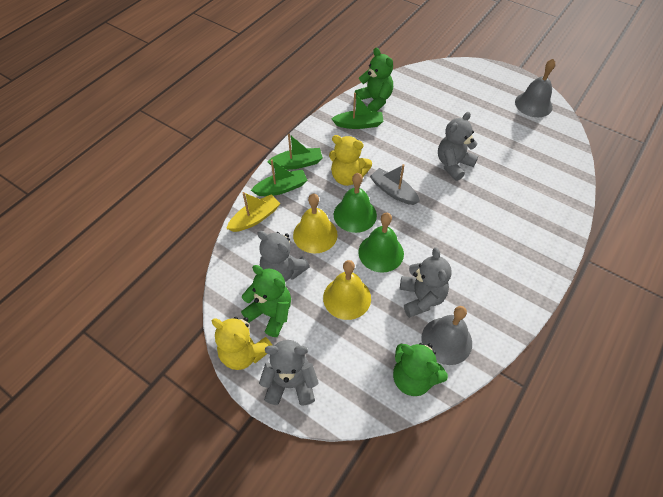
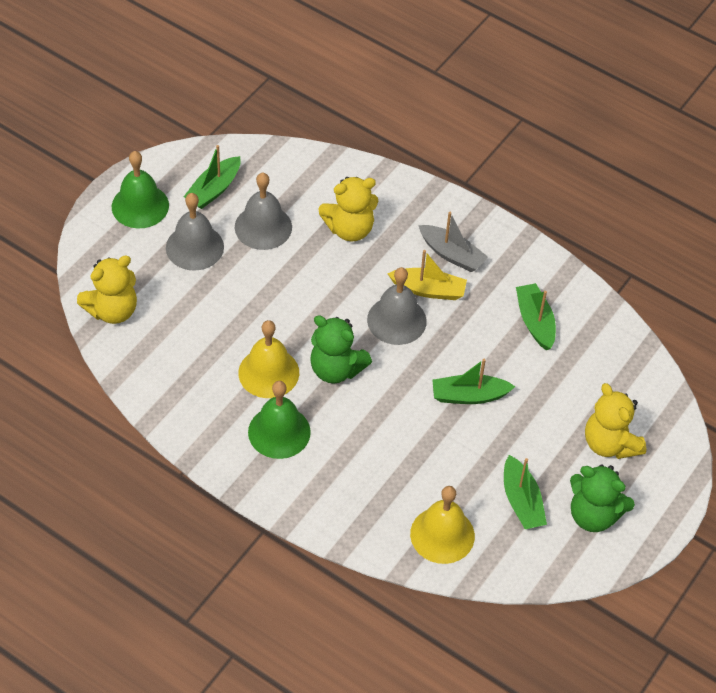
green boat: 3 -> 4
green teddy bear: 3 -> 2
grey bell: 2 -> 3
grey teddy bear: 4 -> 0
yellow teddy bear: 2 -> 3

